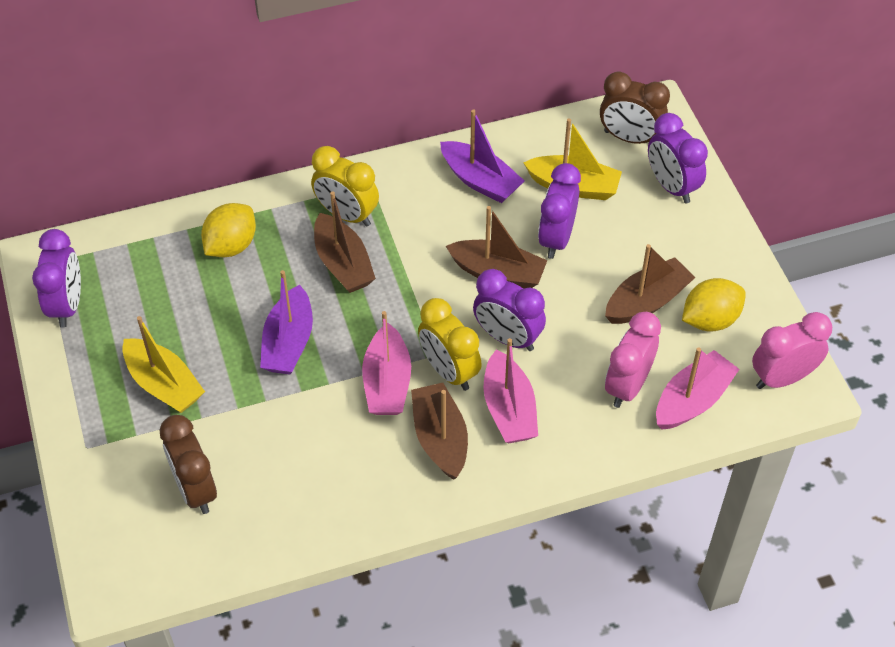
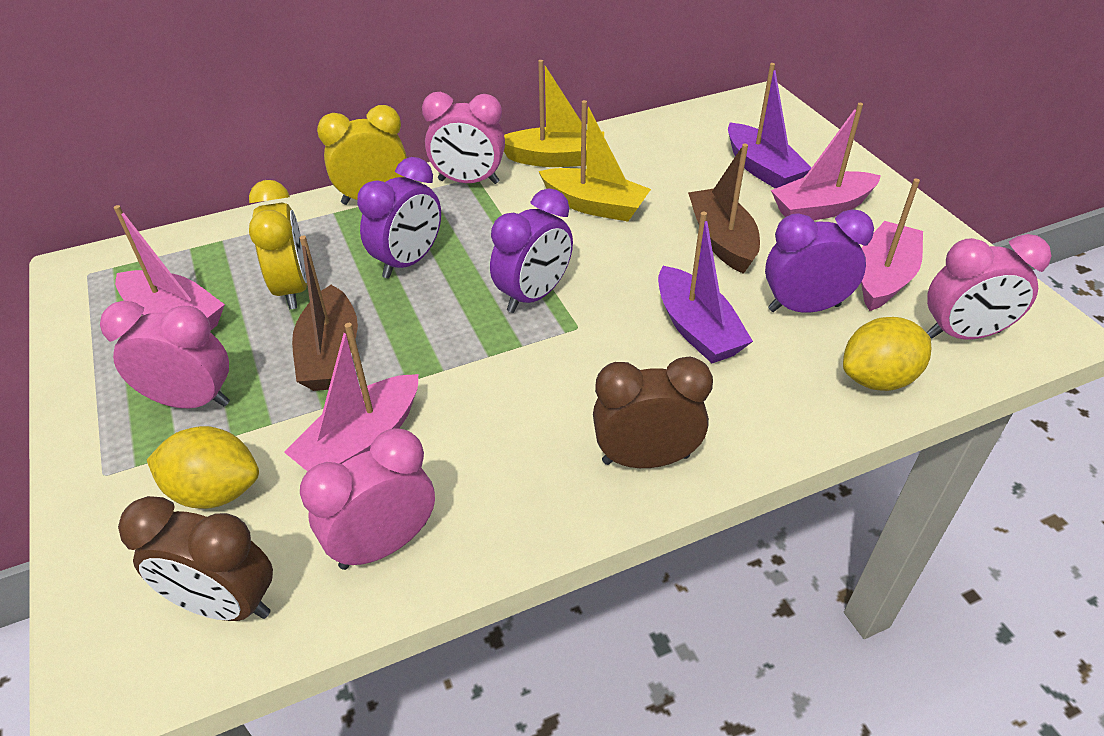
brown boat: 4 -> 2
pink boat: 3 -> 4
pink clock: 2 -> 4
purple clock: 4 -> 3

